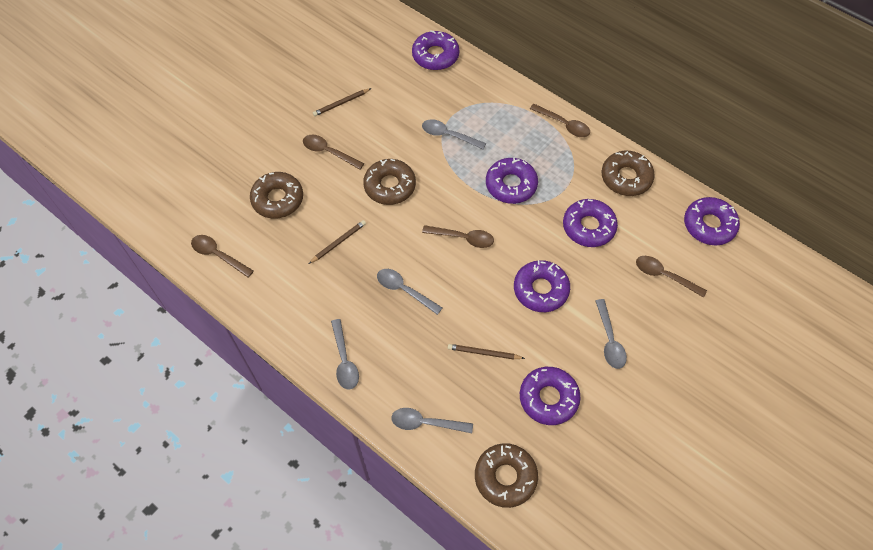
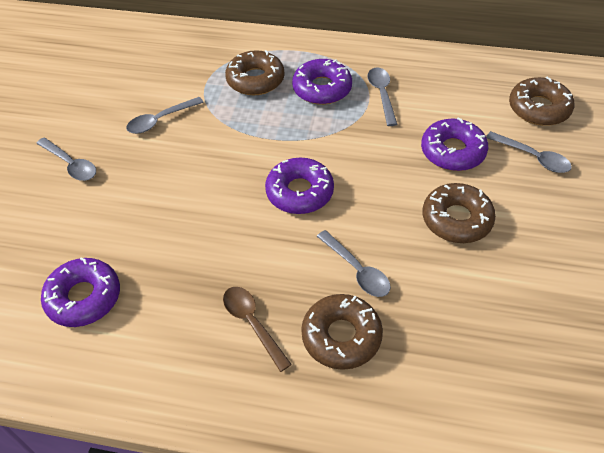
brown pencil: 3 -> 0
brown spoon: 5 -> 1
purple donut: 6 -> 4

